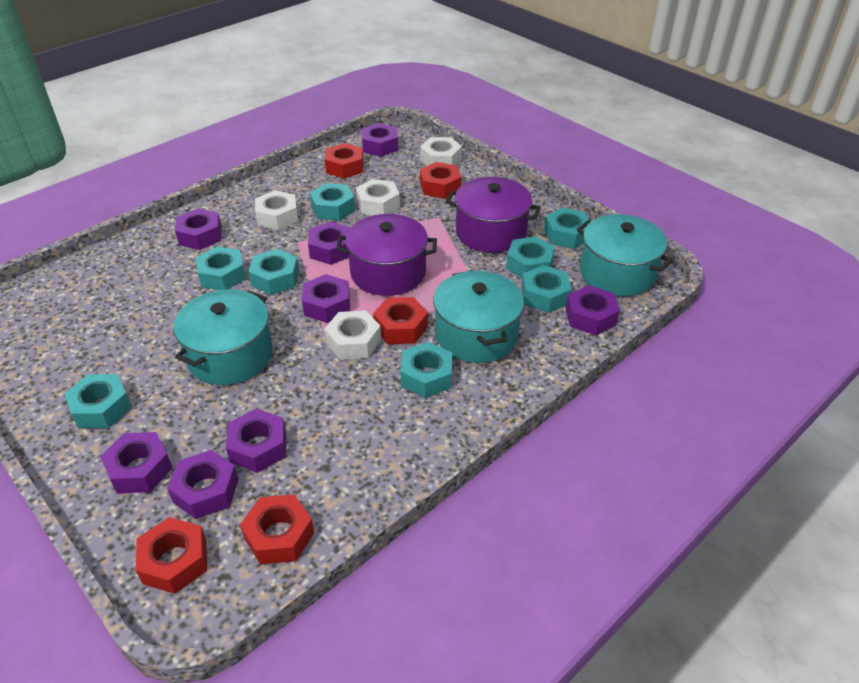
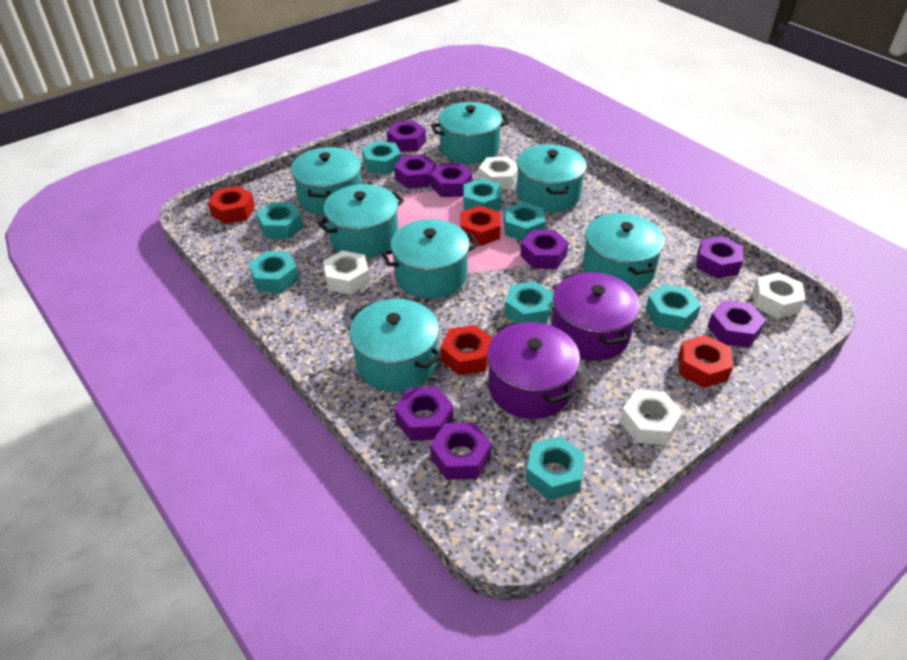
red nut: 5 -> 4
turquoise pot: 3 -> 7

